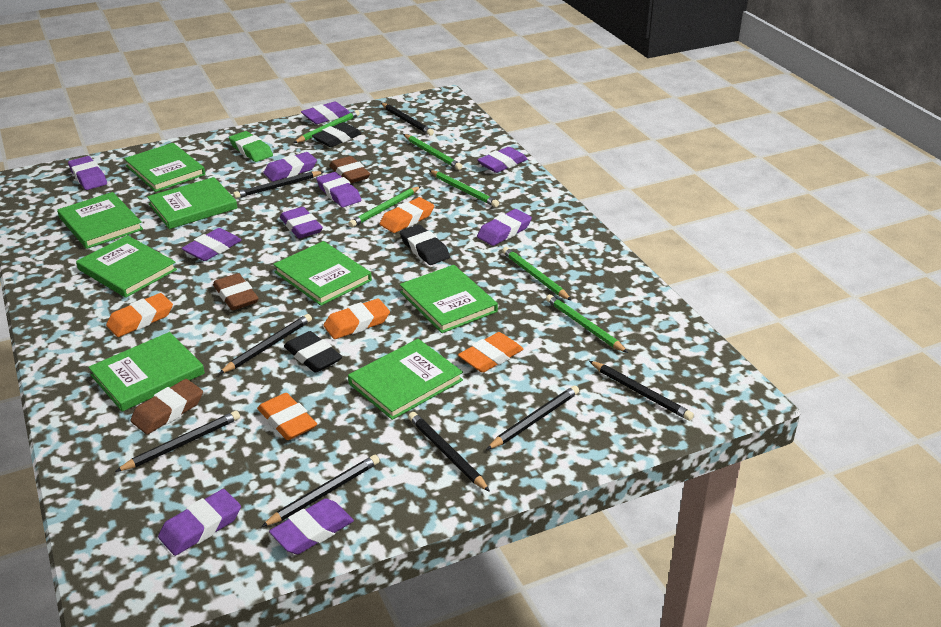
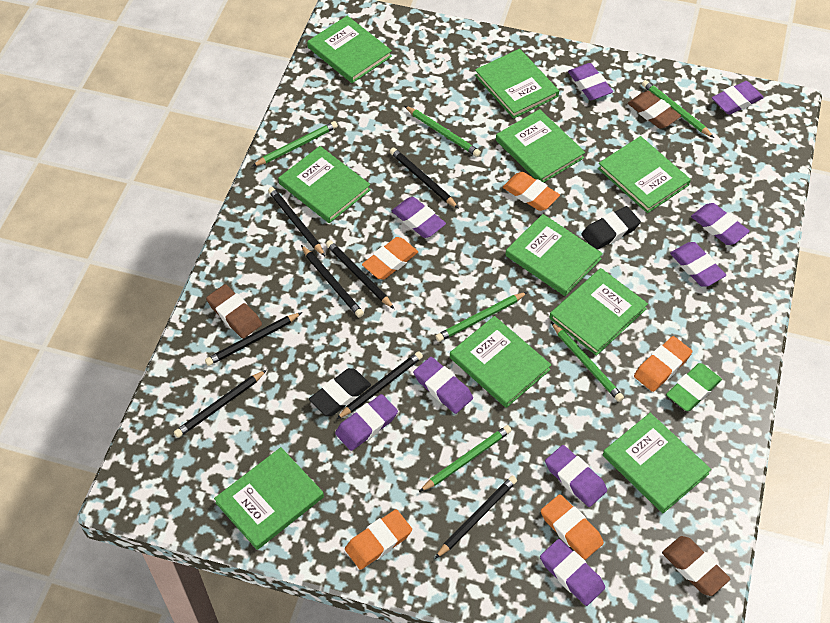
black eraser: 3 -> 2
green book: 8 -> 10
purple eraser: 10 -> 9

